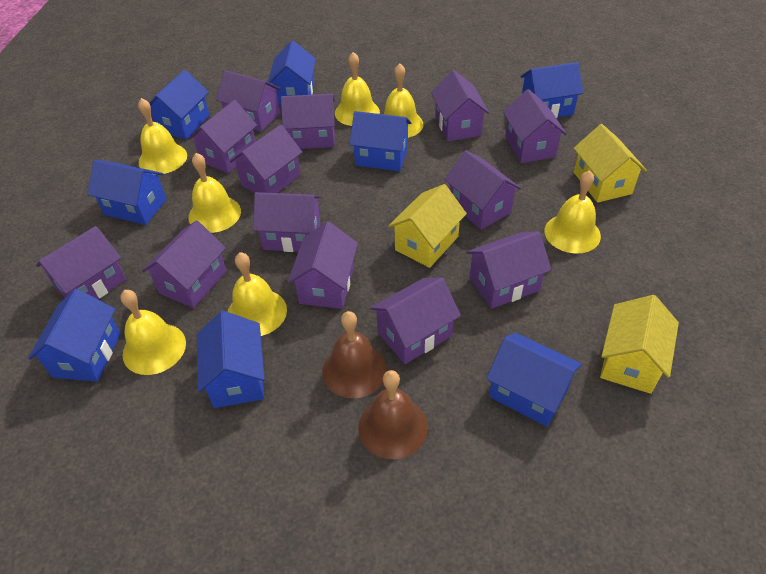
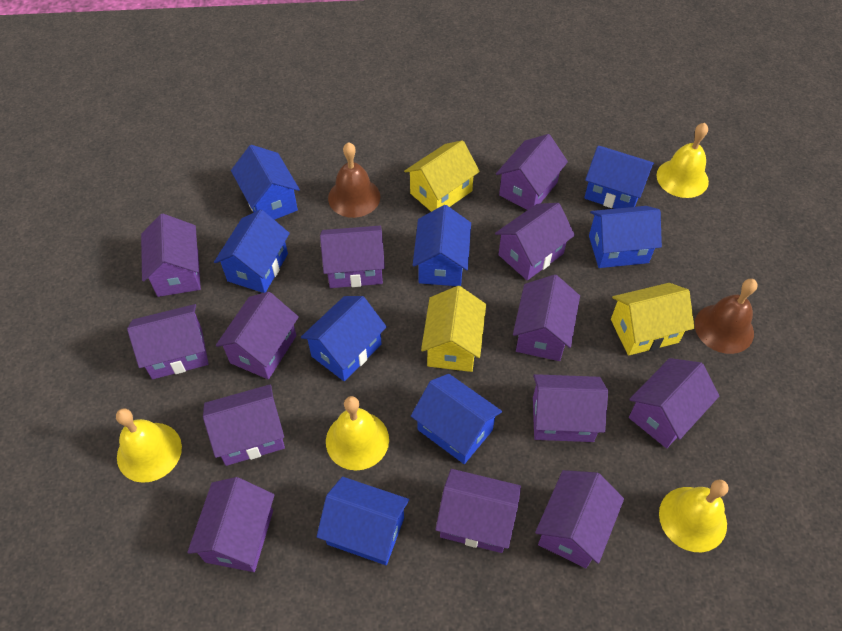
yellow bell: 7 -> 4

